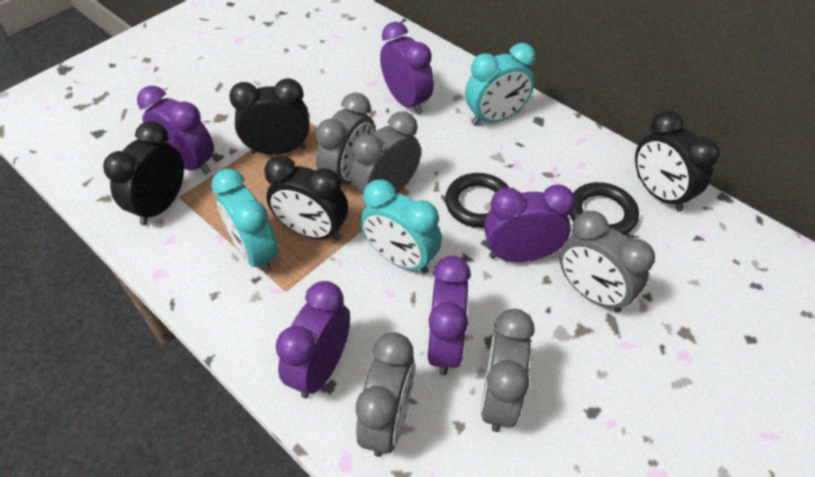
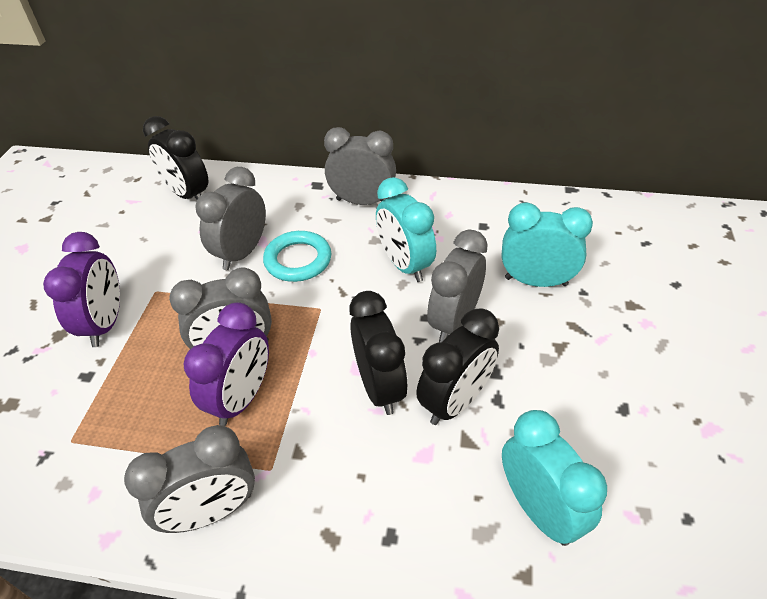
black clock: 4 -> 3
black ring: 2 -> 0
purple clock: 5 -> 2
turquoise ring: 0 -> 1

